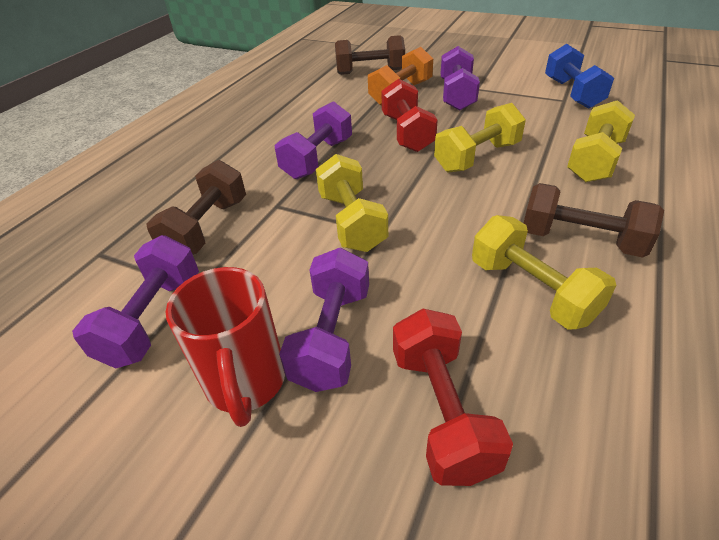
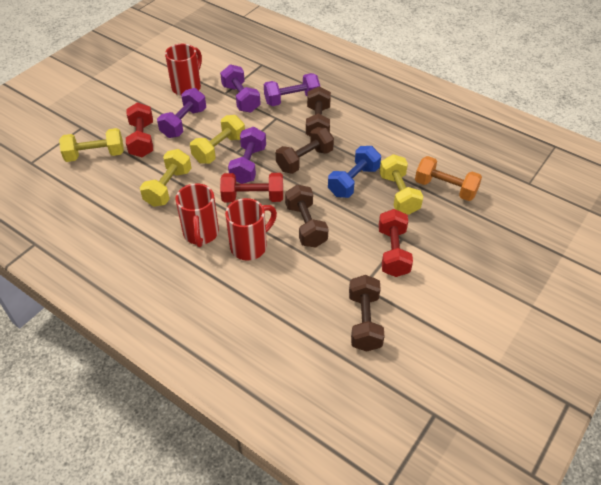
brown dumbbell: 3 -> 4
red dumbbell: 2 -> 3
red mug: 1 -> 3

